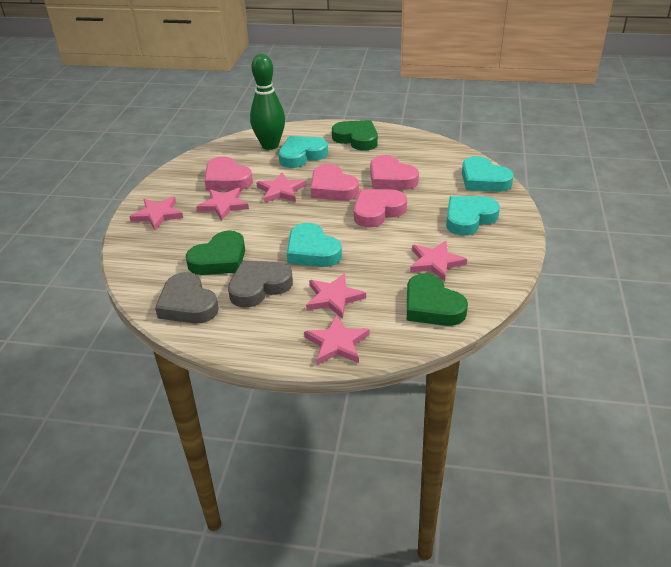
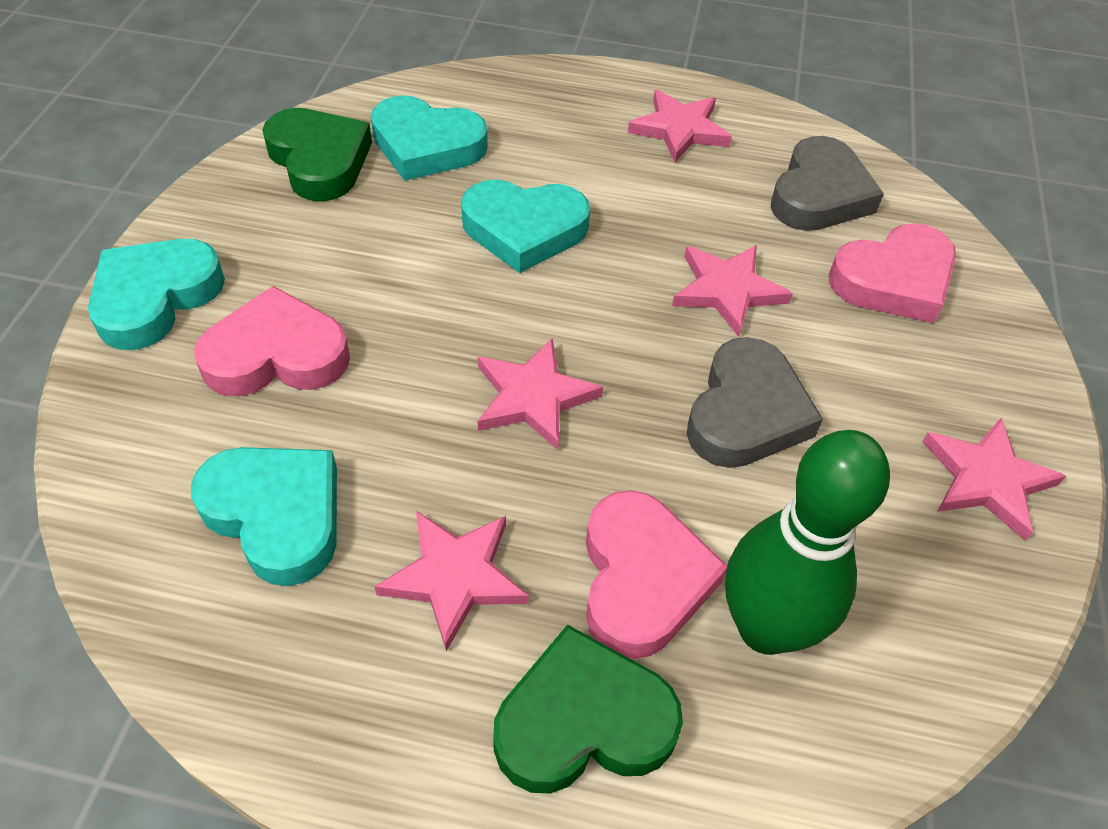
green heart: 3 -> 2
pink heart: 4 -> 3
pink star: 6 -> 5

